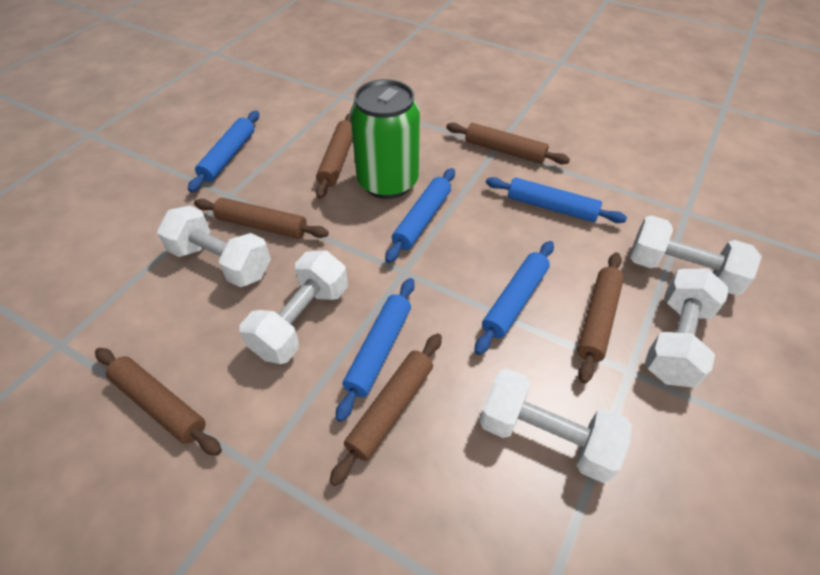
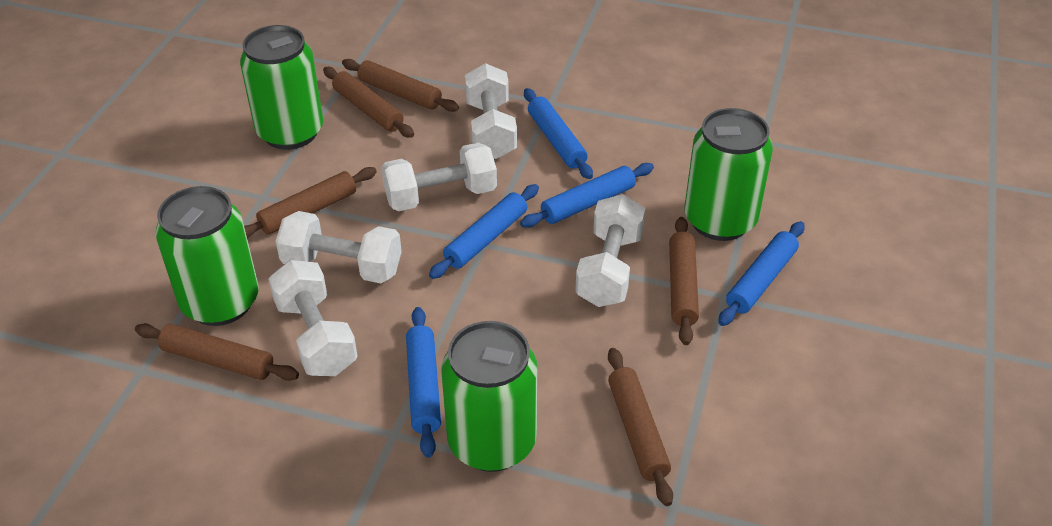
green can: 1 -> 4

